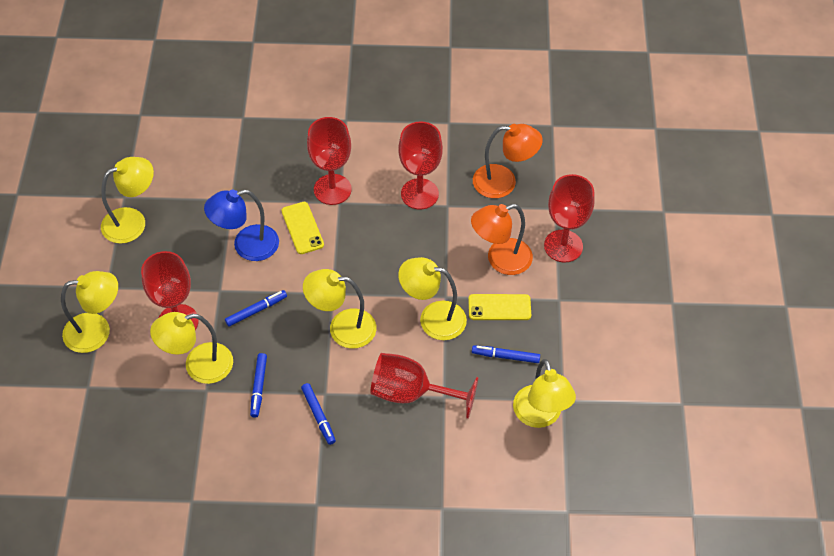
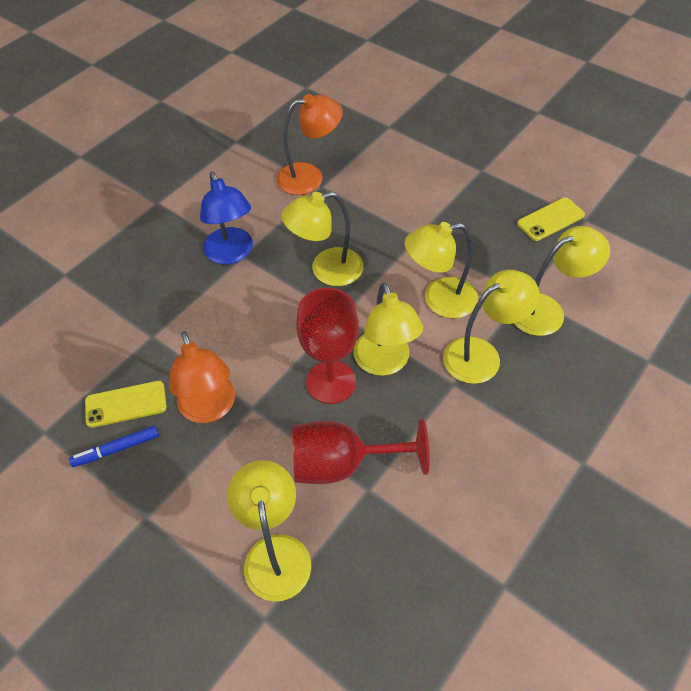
blue marker: 4 -> 1
red goblet: 5 -> 2

